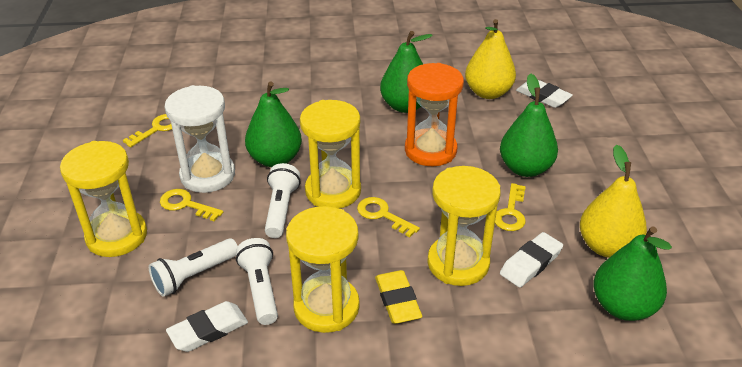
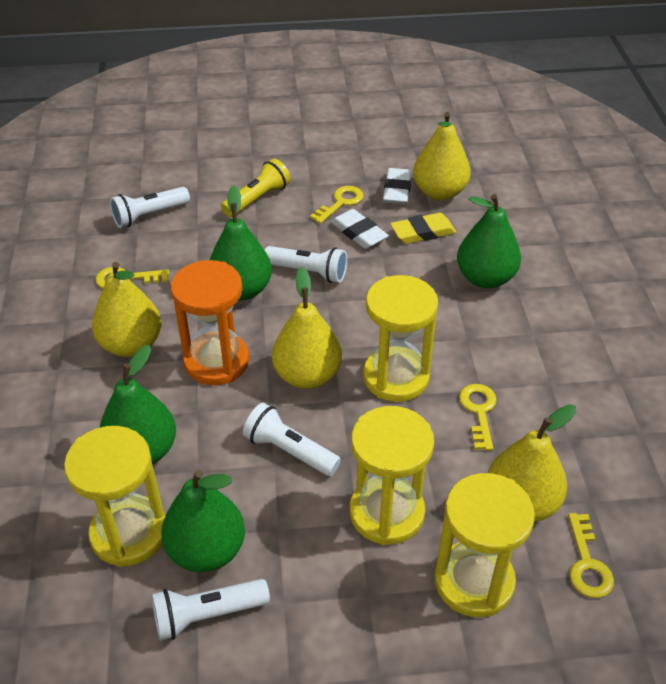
white eraser: 3 -> 2
white flashlight: 3 -> 4
white hourglass: 1 -> 0
yellow flashlight: 0 -> 1
yellow pear: 2 -> 4

